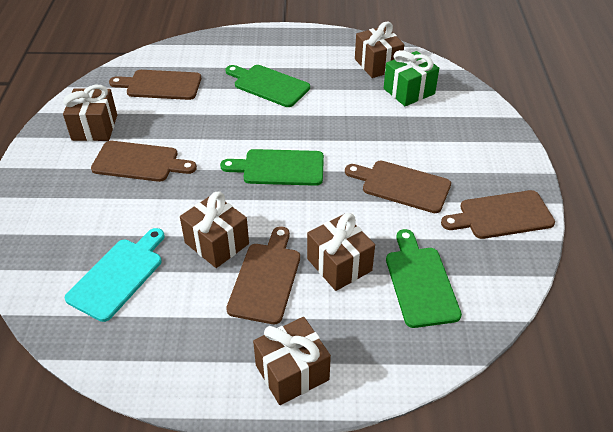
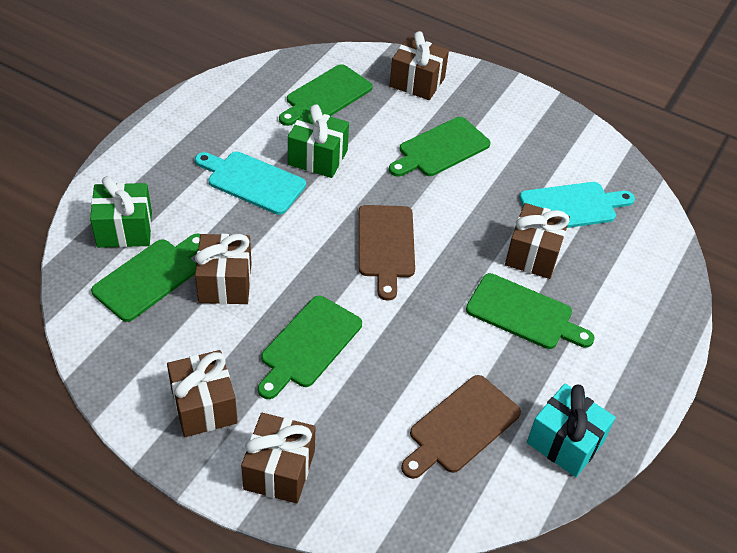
brown cutting board: 5 -> 2
green cutting board: 3 -> 5
green gift: 1 -> 2
turquoise cutting board: 1 -> 2
turquoise gift: 0 -> 1

